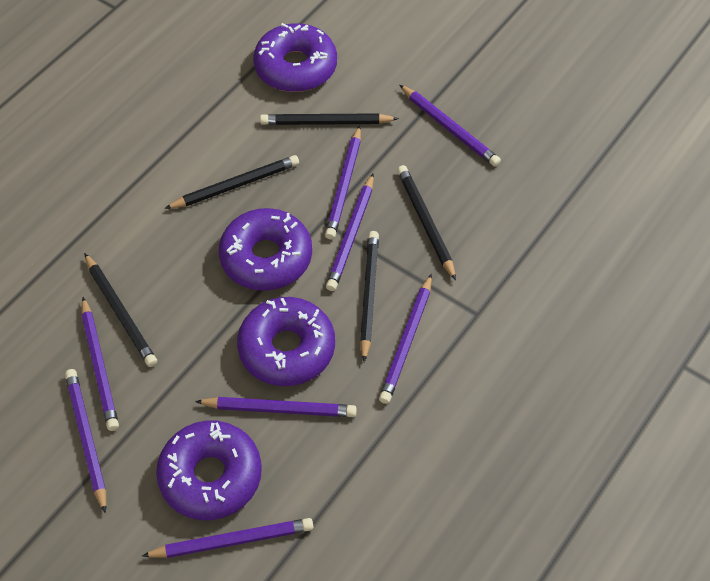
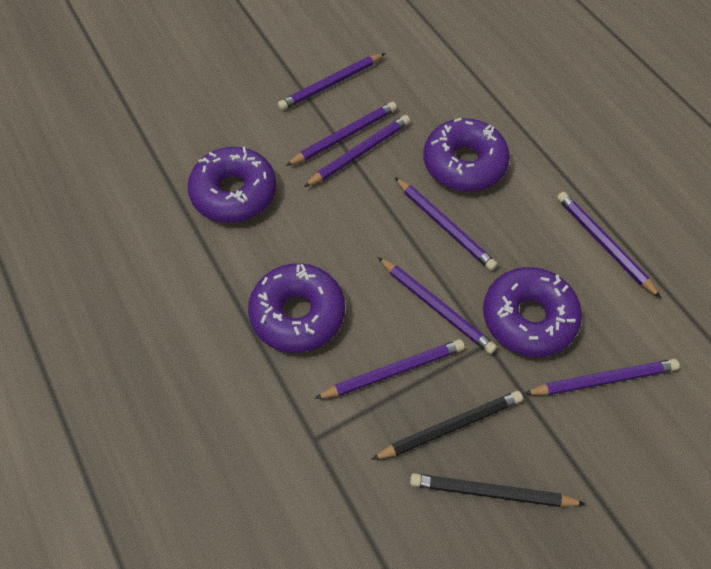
black pencil: 5 -> 2

